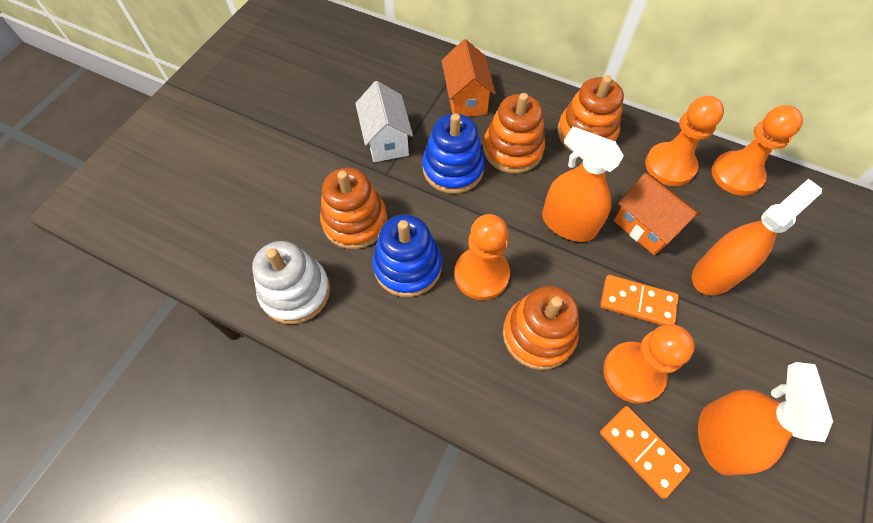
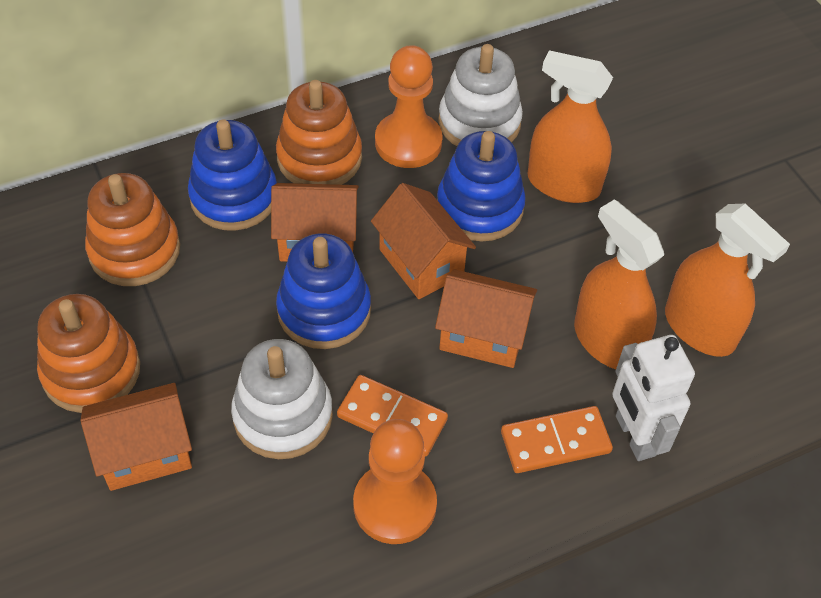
blue stacking toy: 2 -> 3
orange house: 2 -> 4
orange pawn: 4 -> 2
orange stacking toy: 4 -> 3
white house: 1 -> 0
white robot: 0 -> 1
white stacking toy: 1 -> 2

